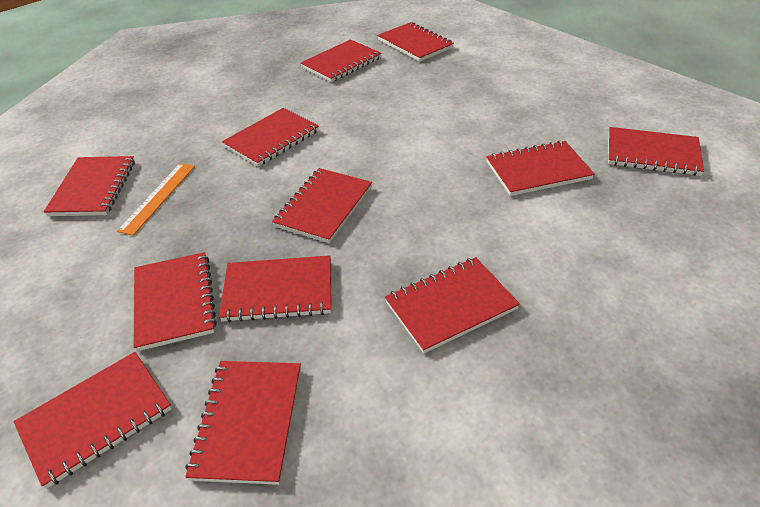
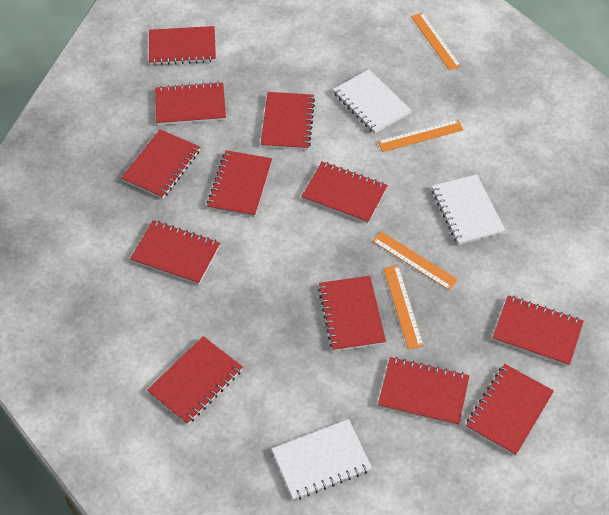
orange ruler: 1 -> 4
white notebook: 0 -> 3

